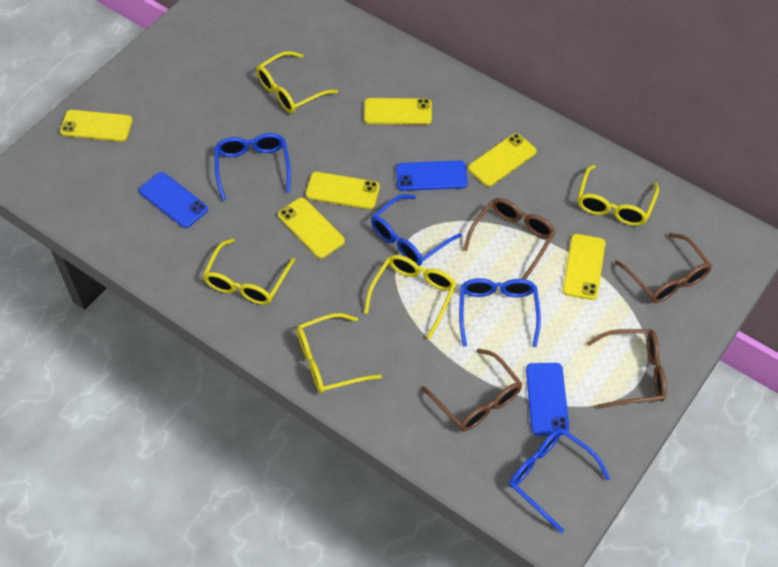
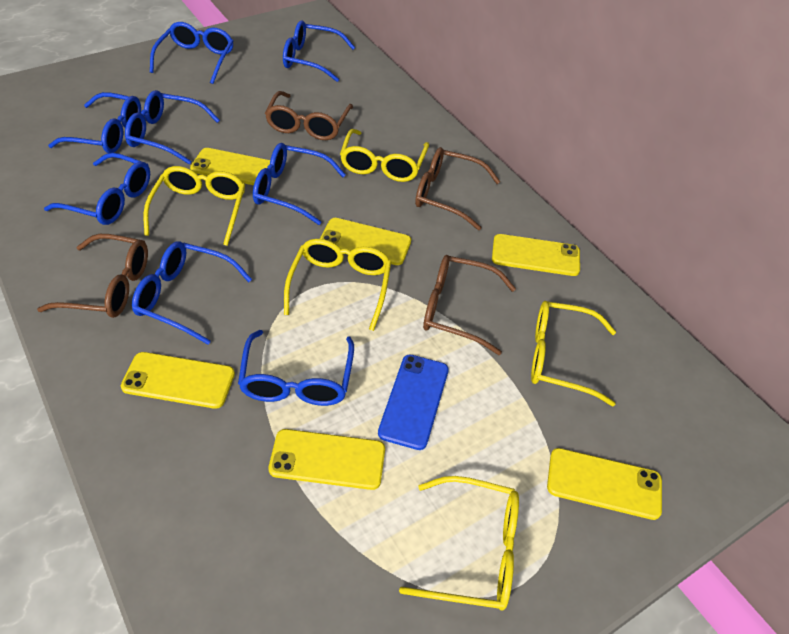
blue glasses: 4 -> 8
blue phone: 3 -> 1

